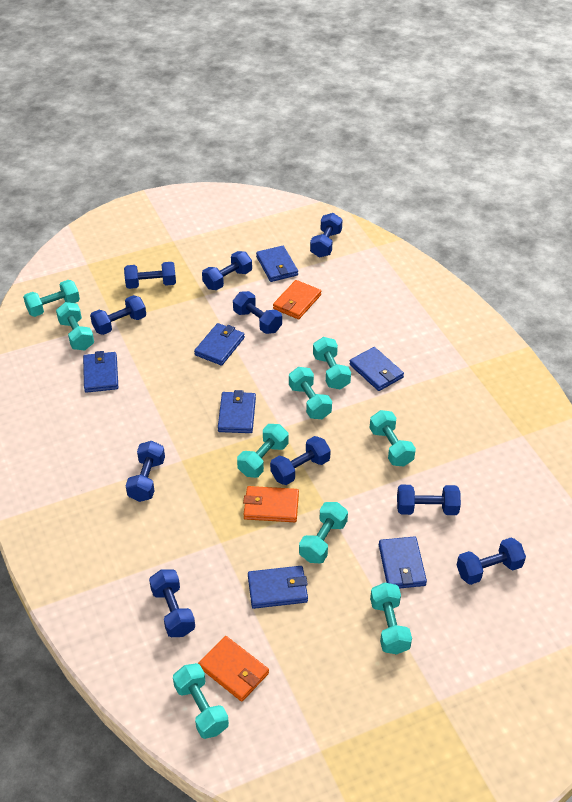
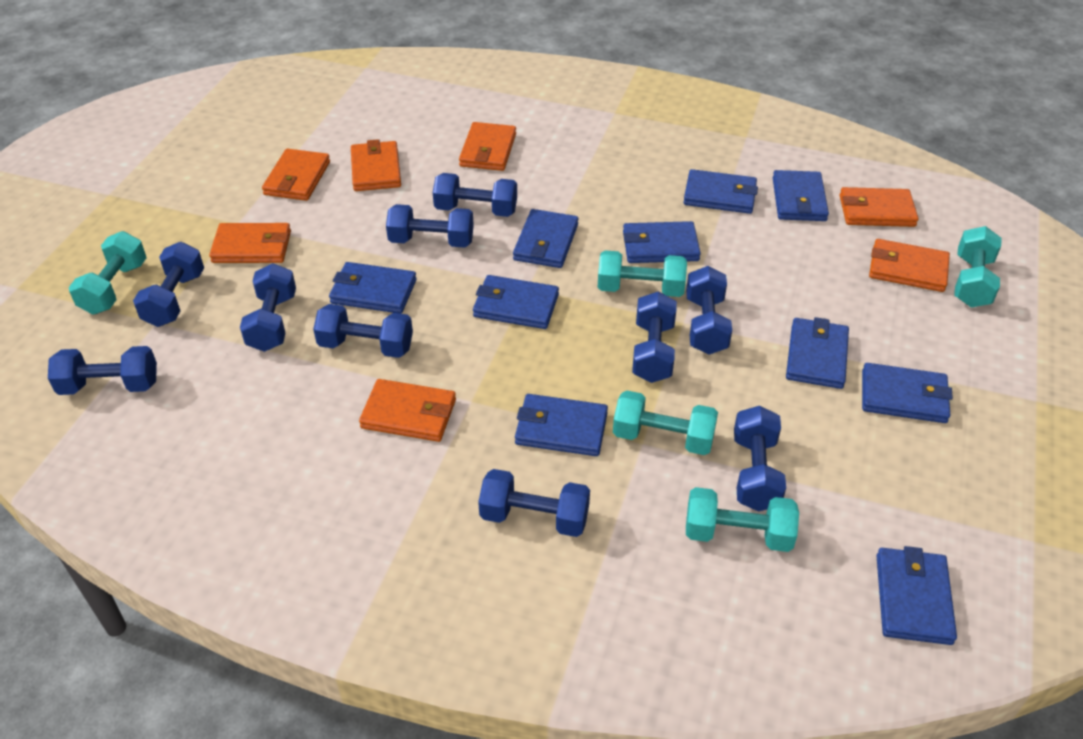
blue wallet: 7 -> 10
orange wallet: 3 -> 7
turquoise dumbbell: 9 -> 5

